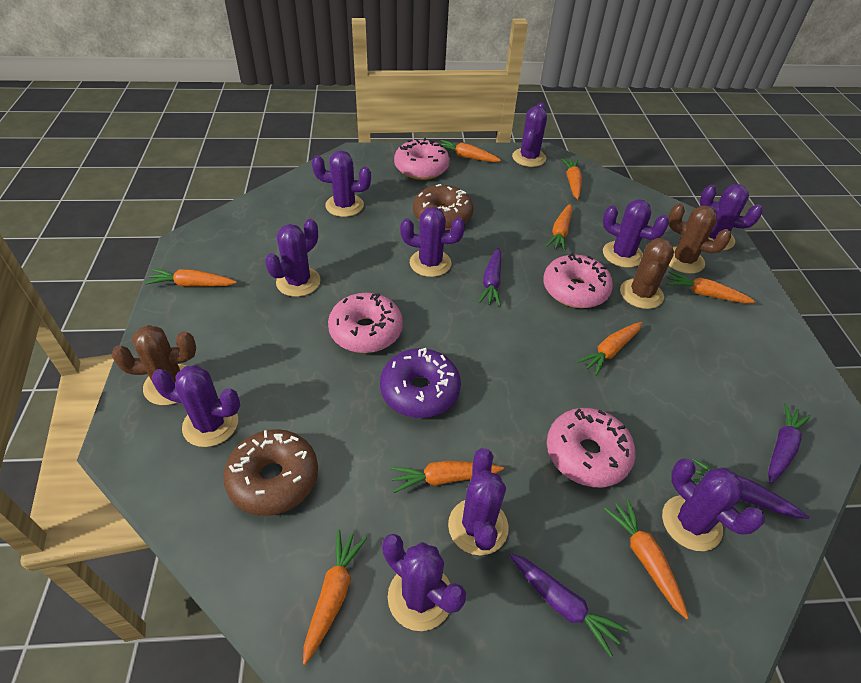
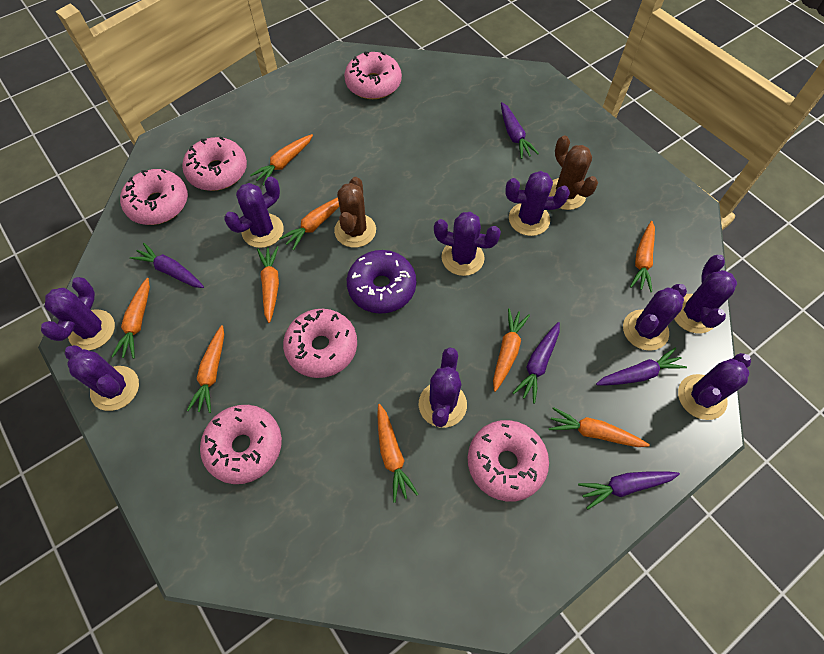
brown cactus: 3 -> 2
brown donut: 2 -> 0
pink donut: 4 -> 6
purple cactus: 10 -> 9
purple carrot: 4 -> 5

